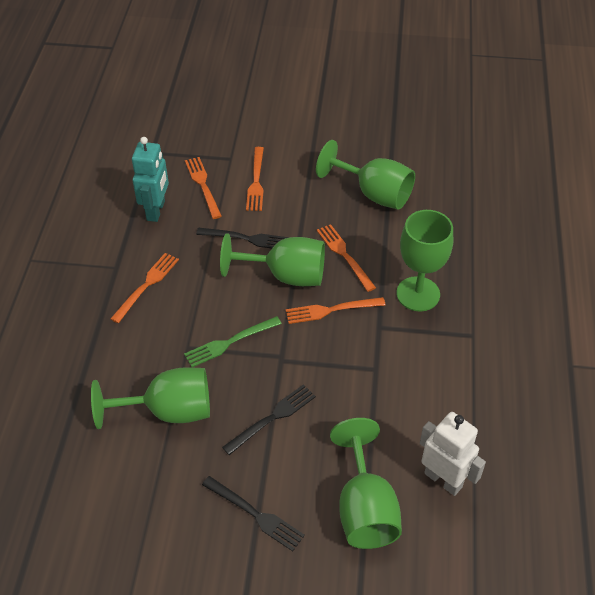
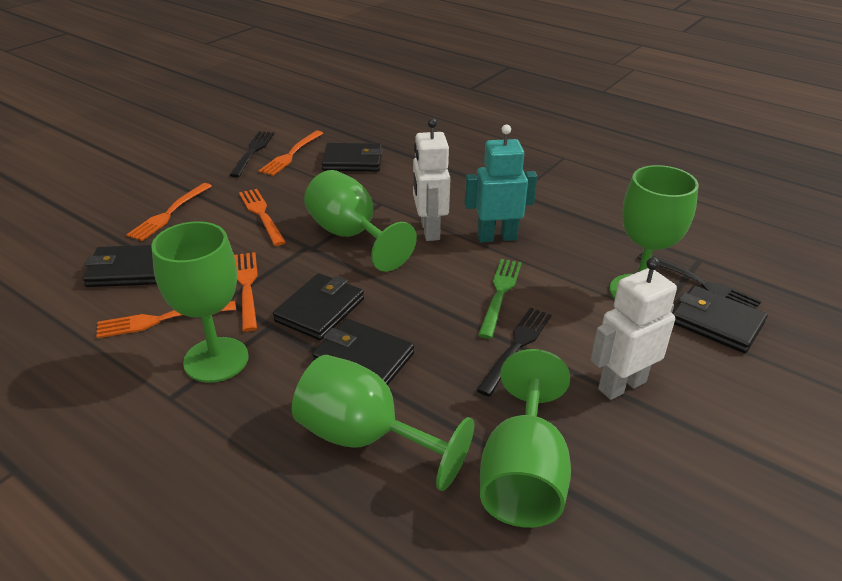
black wallet: 0 -> 5
white robot: 1 -> 2

